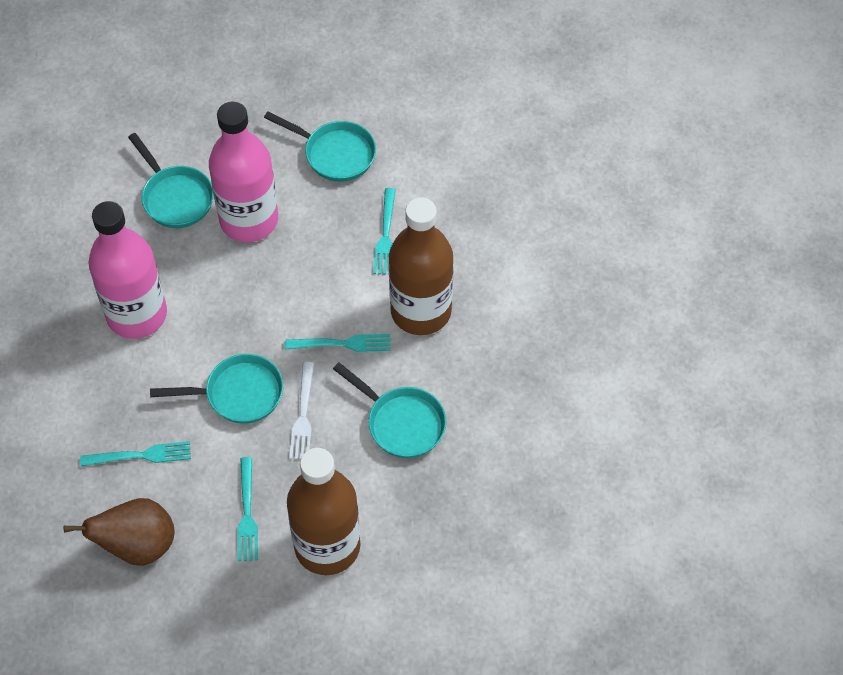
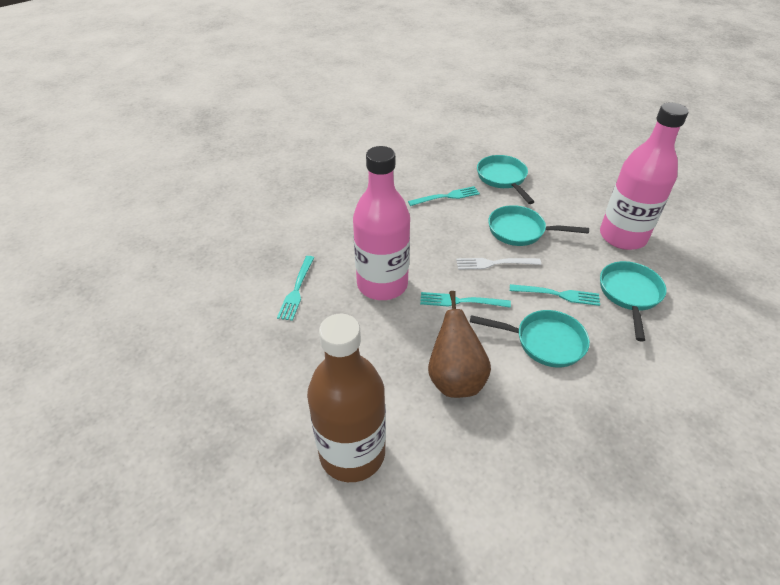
brown bottle: 2 -> 1

